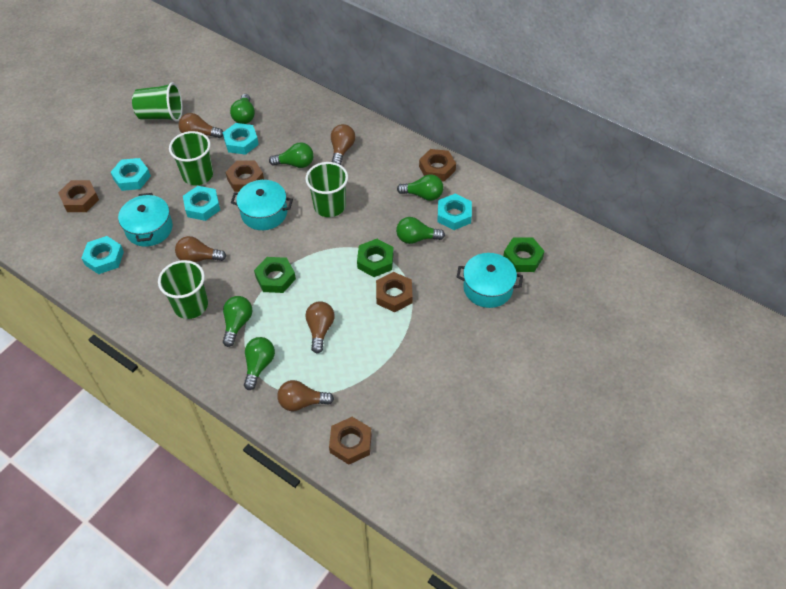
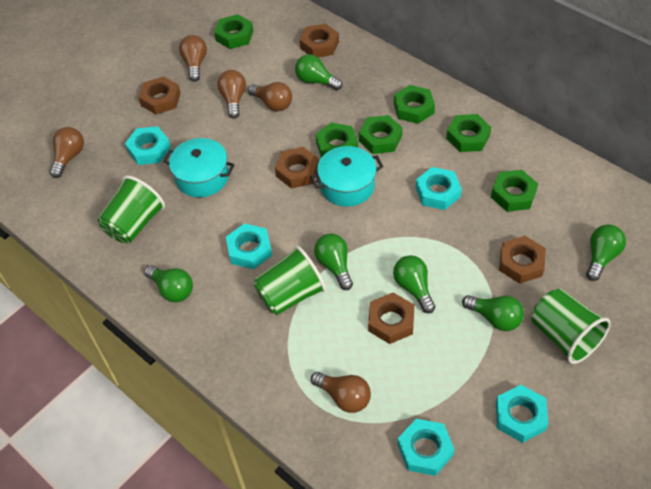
green cup: 4 -> 3
green nut: 3 -> 6
turquoise pot: 3 -> 2

